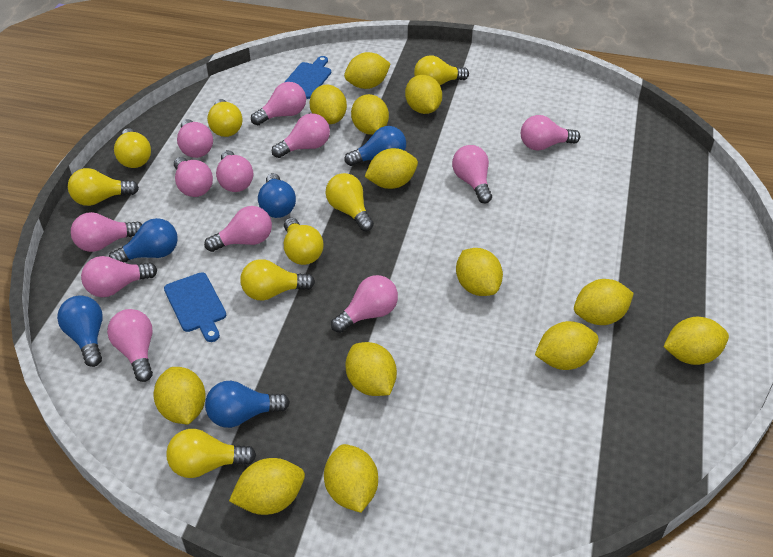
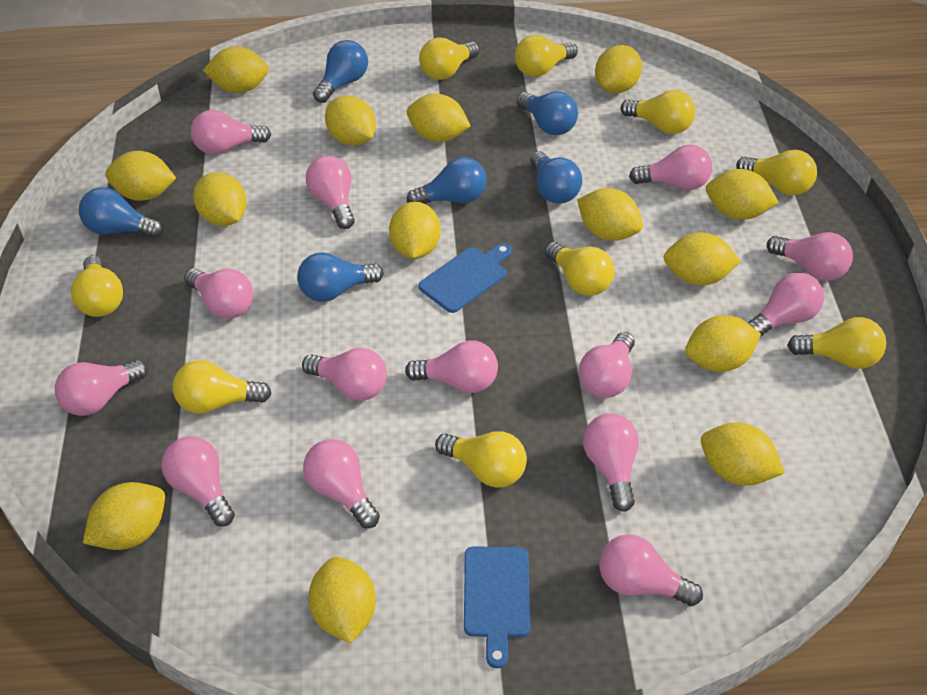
blue light bulb: 5 -> 6
pink light bulb: 12 -> 14
yellow lemon: 13 -> 14
yellow light bulb: 8 -> 9

